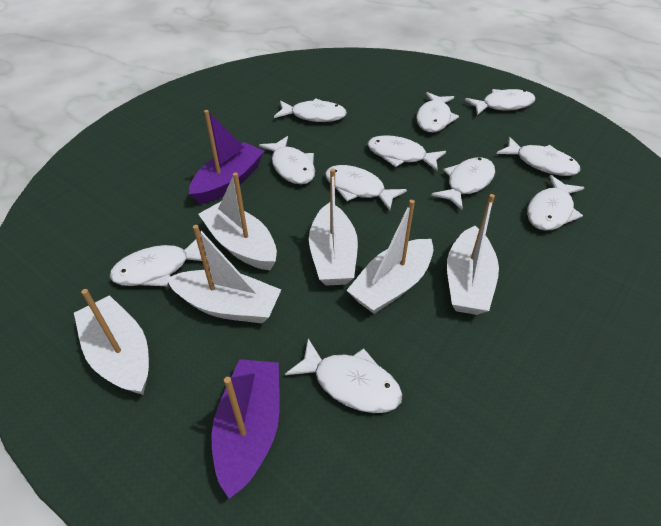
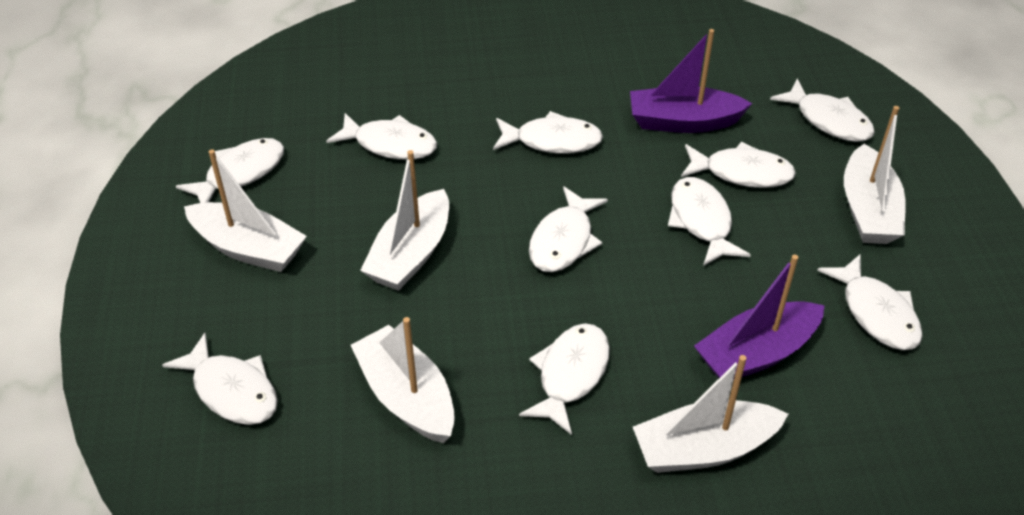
white boat: 6 -> 5
white fish: 11 -> 10

